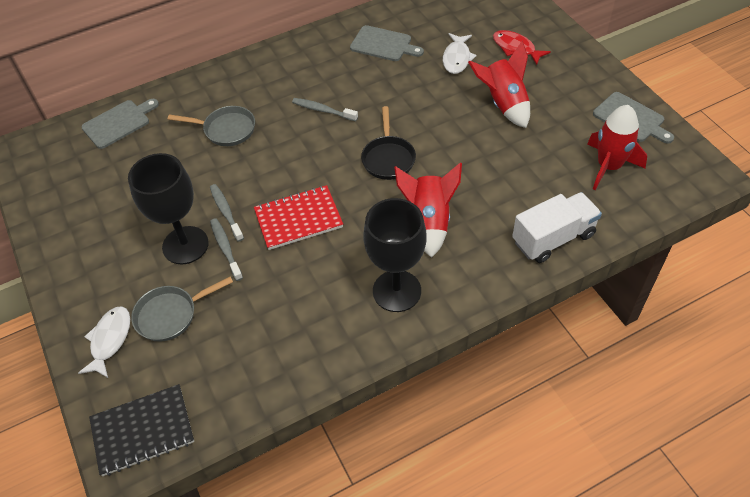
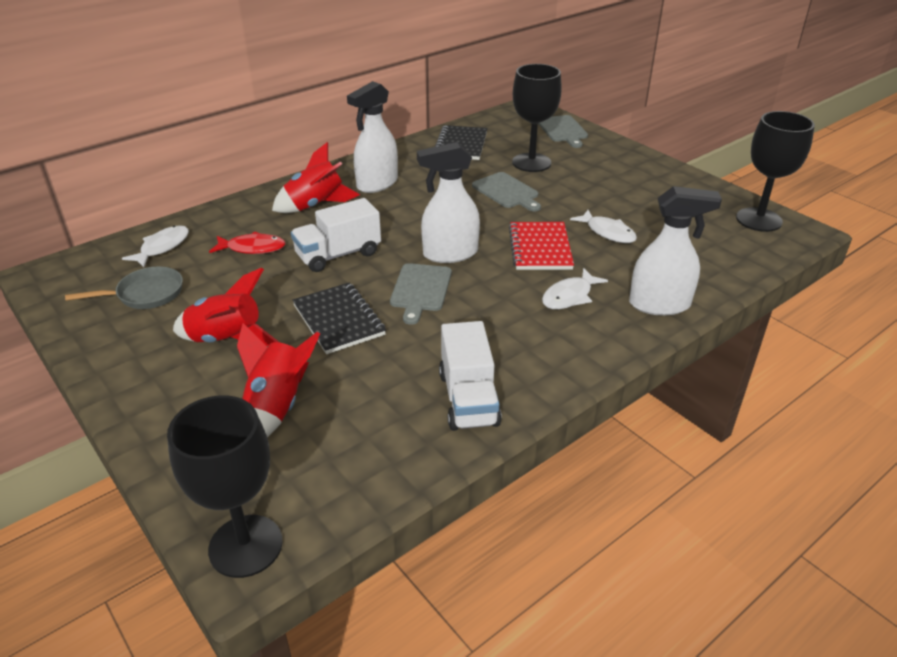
black goblet: 2 -> 3
black notebook: 1 -> 2
black pan: 1 -> 0
grey pan: 2 -> 1
grey toothbrush: 3 -> 0
white fish: 2 -> 3
white spray bottle: 0 -> 3
white truck: 1 -> 2

